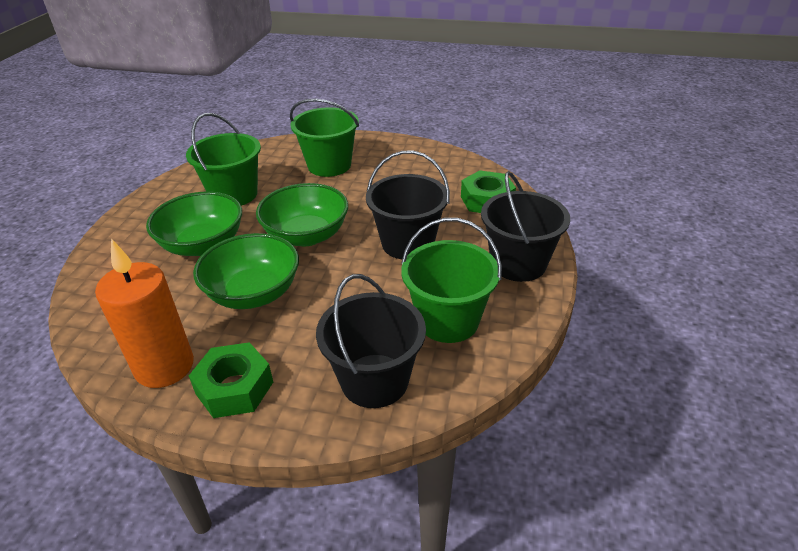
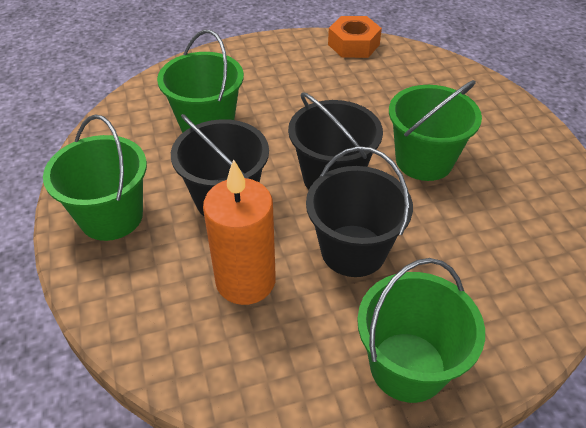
green bowl: 3 -> 0
green bucket: 3 -> 4
green nut: 2 -> 0
orange nut: 0 -> 1

